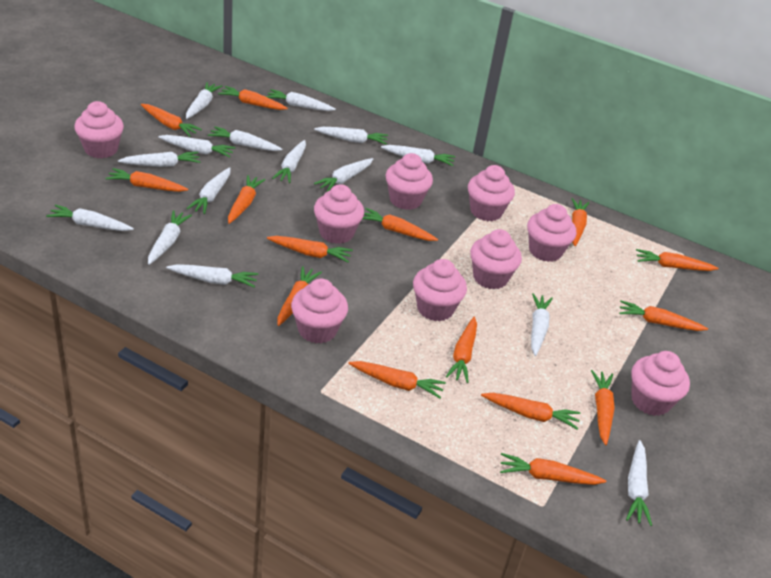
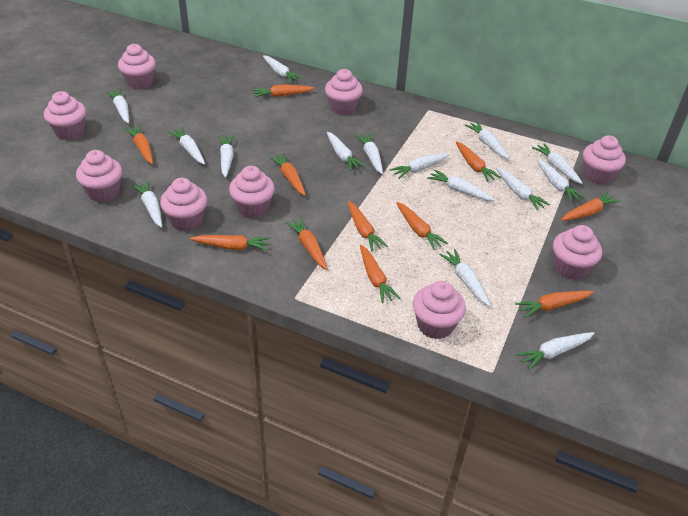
orange carrot: 15 -> 11

